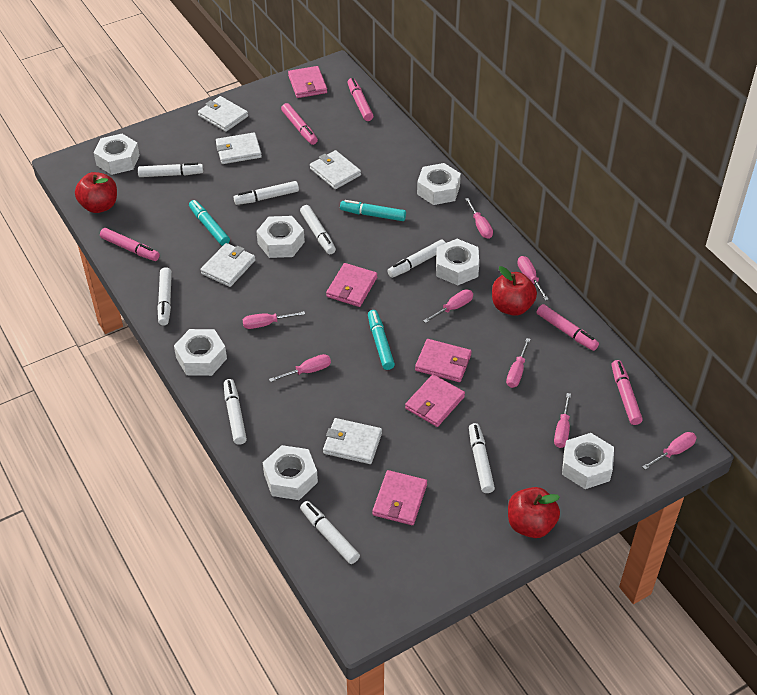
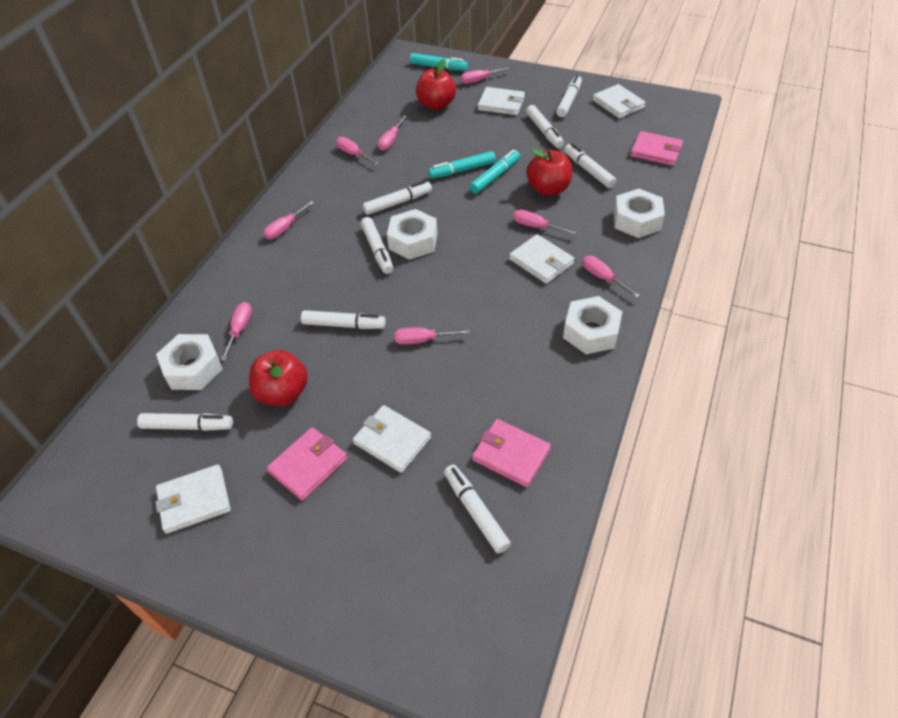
pink marker: 5 -> 0
pink wallet: 5 -> 3
white nut: 7 -> 4

